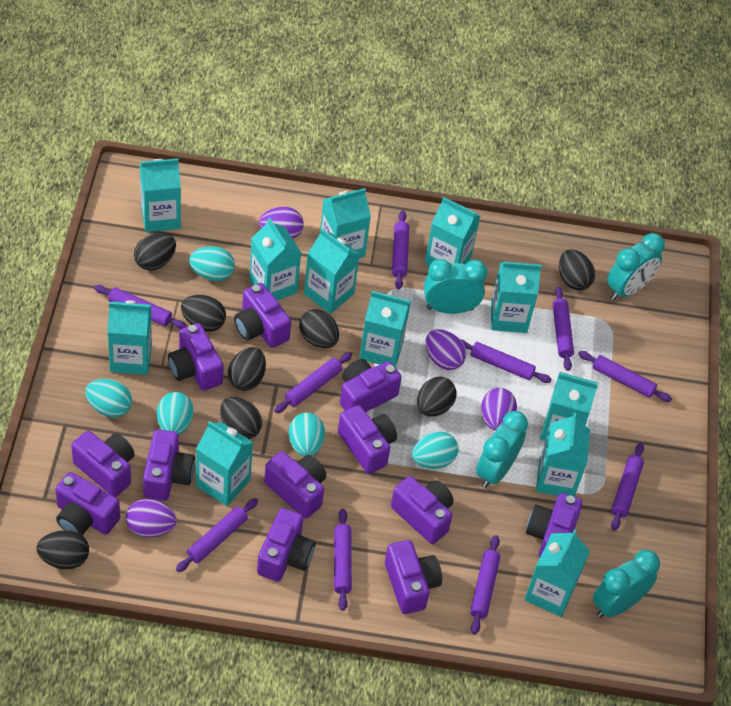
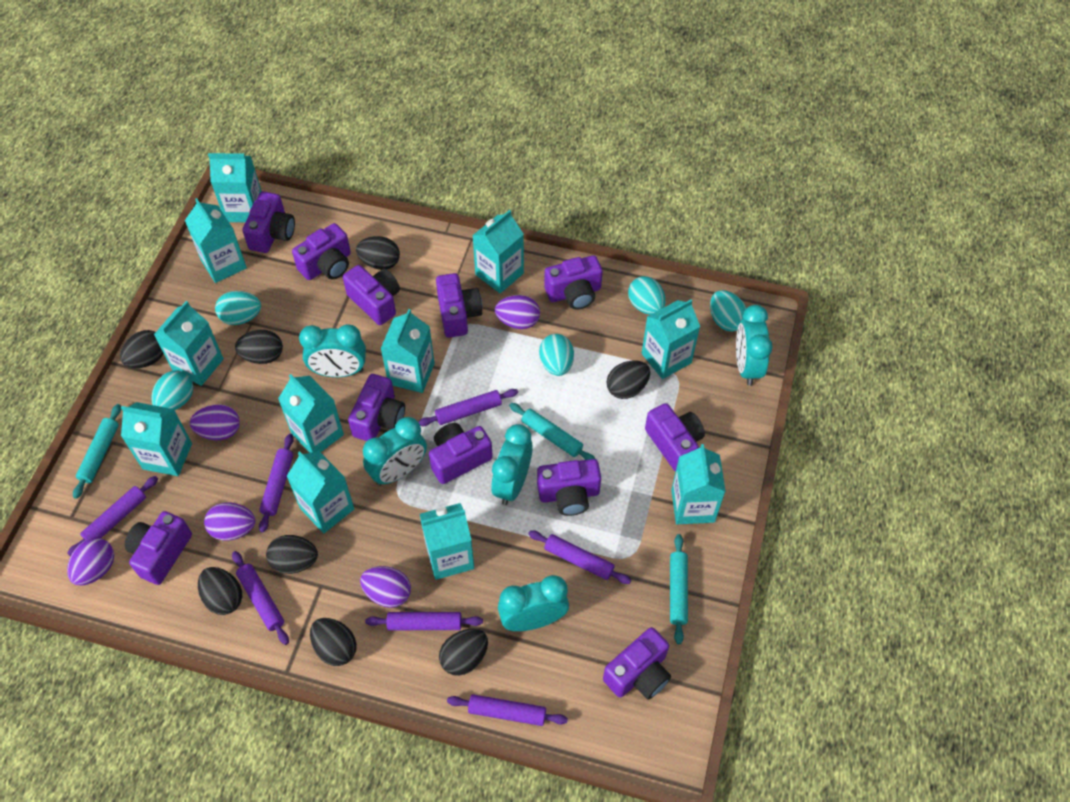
purple camera: 12 -> 11
purple egg: 4 -> 5
purple rolling pin: 10 -> 7
turquoise carton: 12 -> 11
turquoise clock: 4 -> 5
turquoise rolling pin: 0 -> 3

